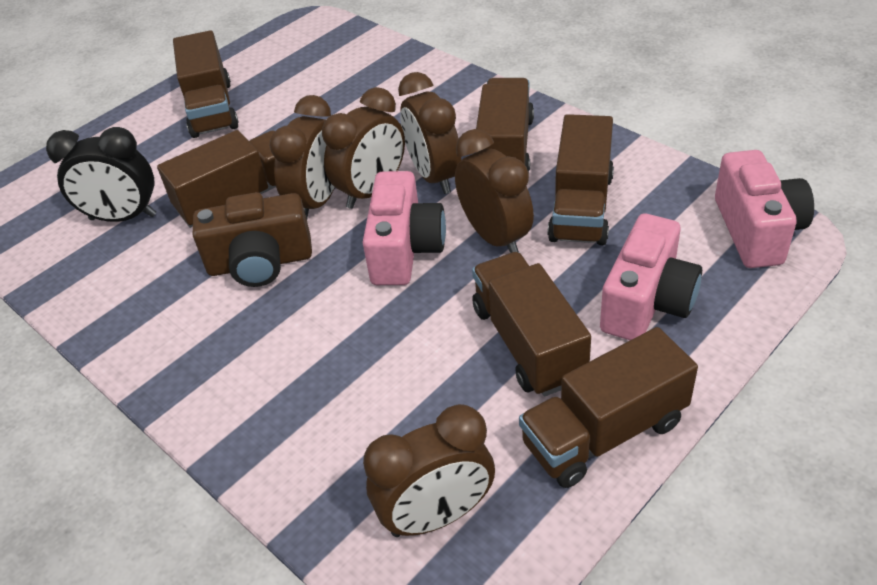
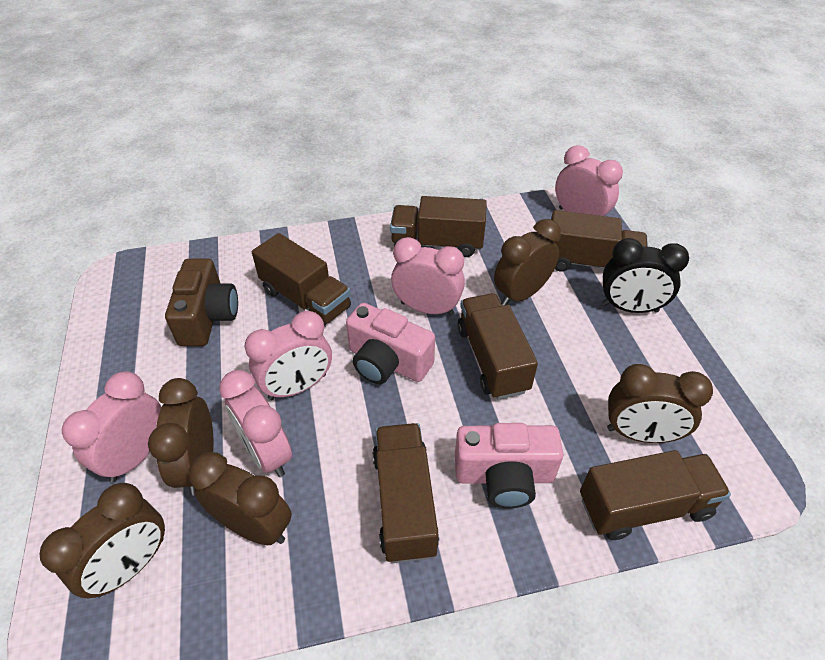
pink camera: 3 -> 2
pink clock: 0 -> 5

